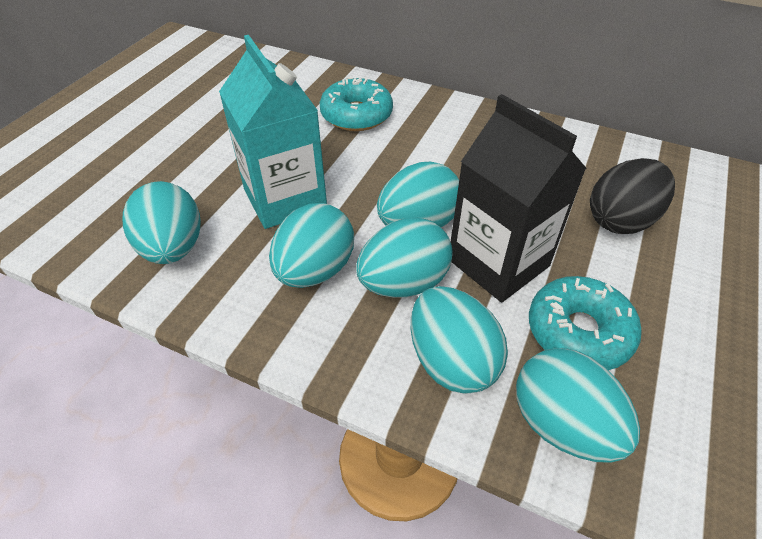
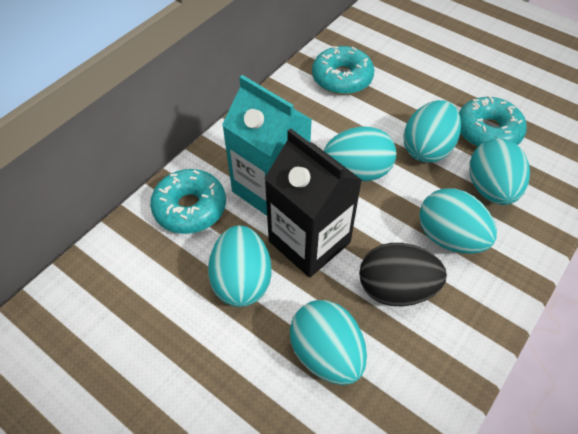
turquoise donut: 2 -> 3

